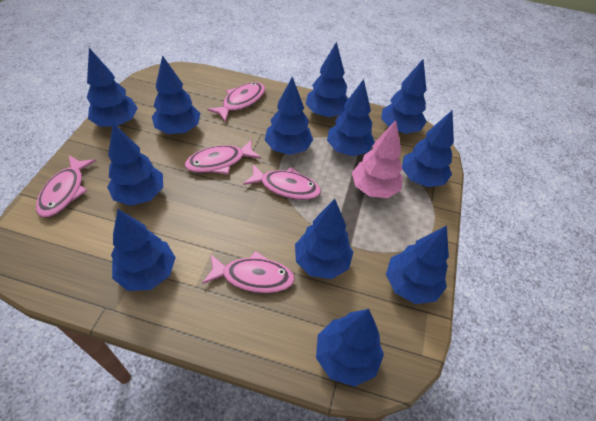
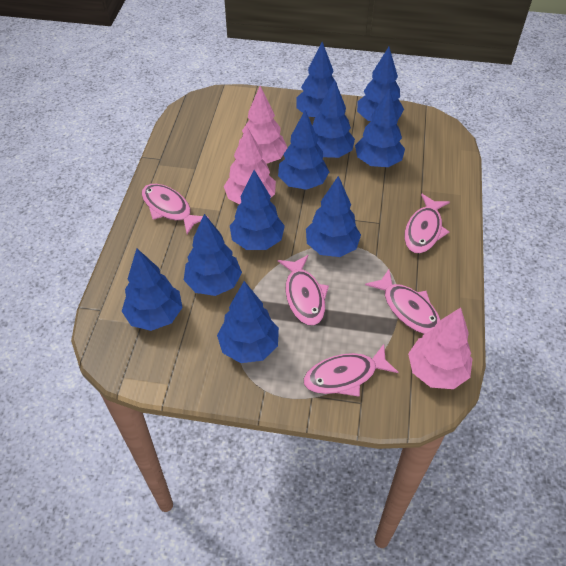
blue tree: 12 -> 10
pink tree: 1 -> 3

